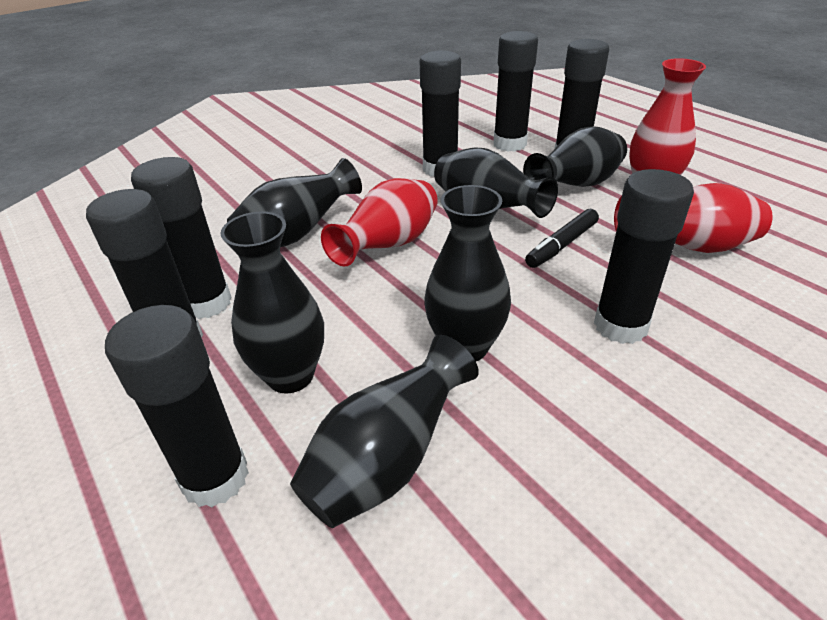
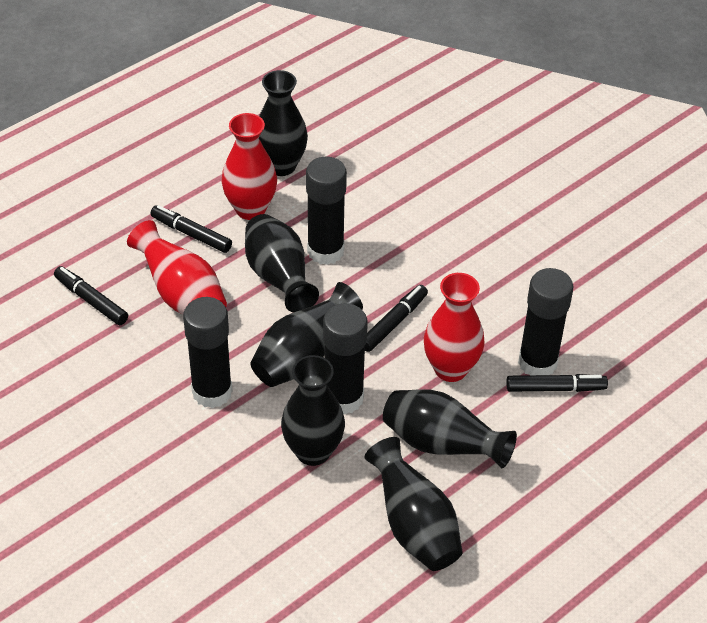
black glue stick: 7 -> 4
black marker: 1 -> 4

